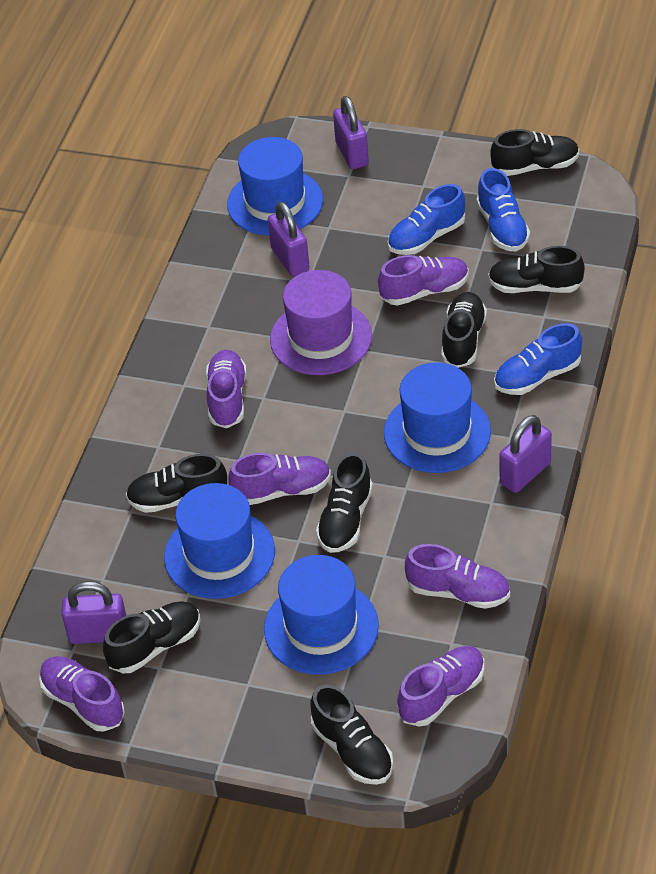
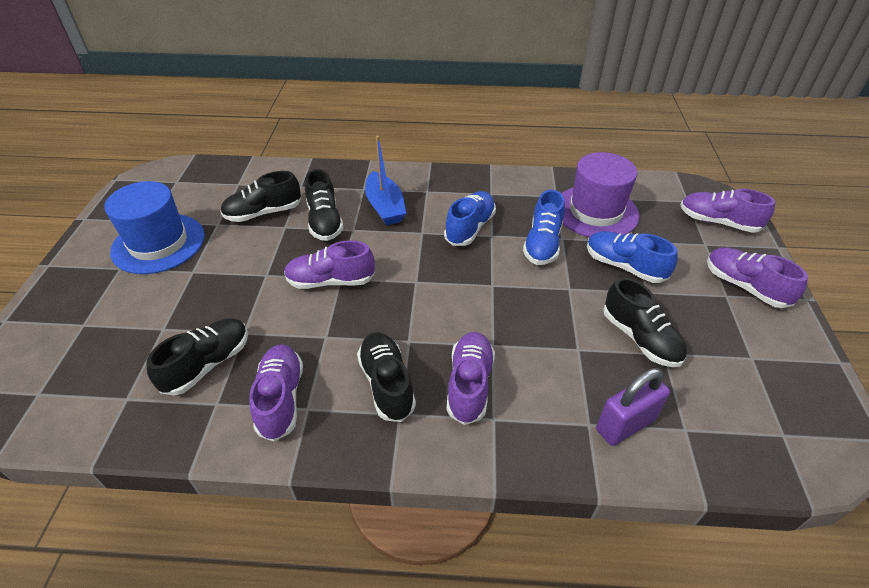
black shoe: 7 -> 5
blue boat: 0 -> 1
blue hat: 4 -> 1
purple padlock: 4 -> 1
purple shoe: 6 -> 5

